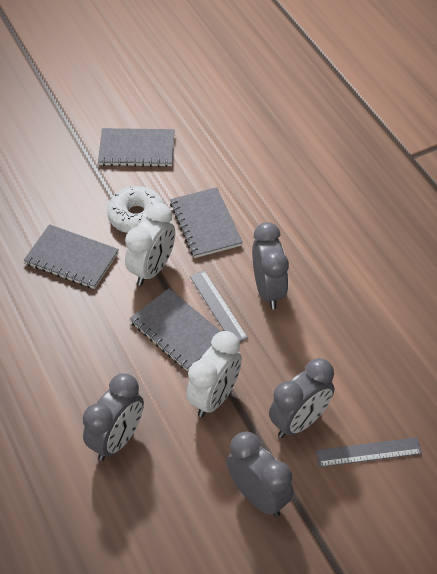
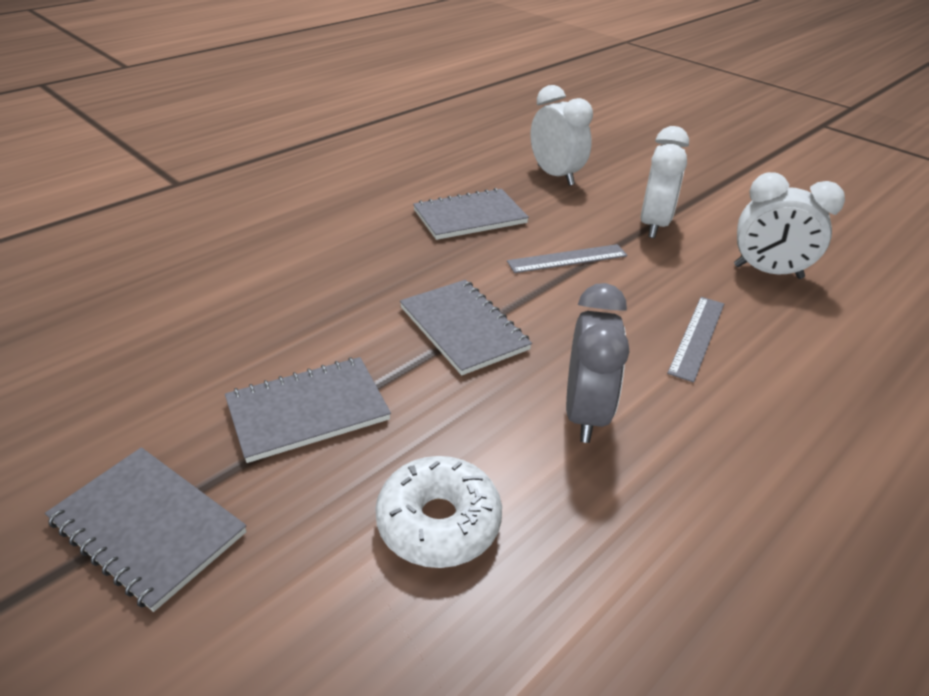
grey clock: 4 -> 1
white clock: 2 -> 3

